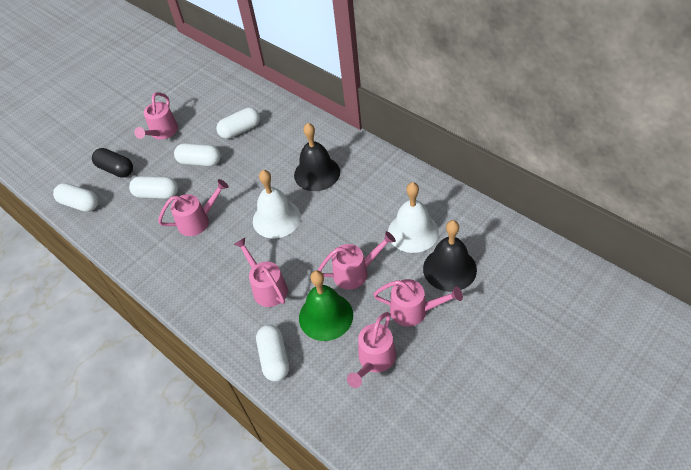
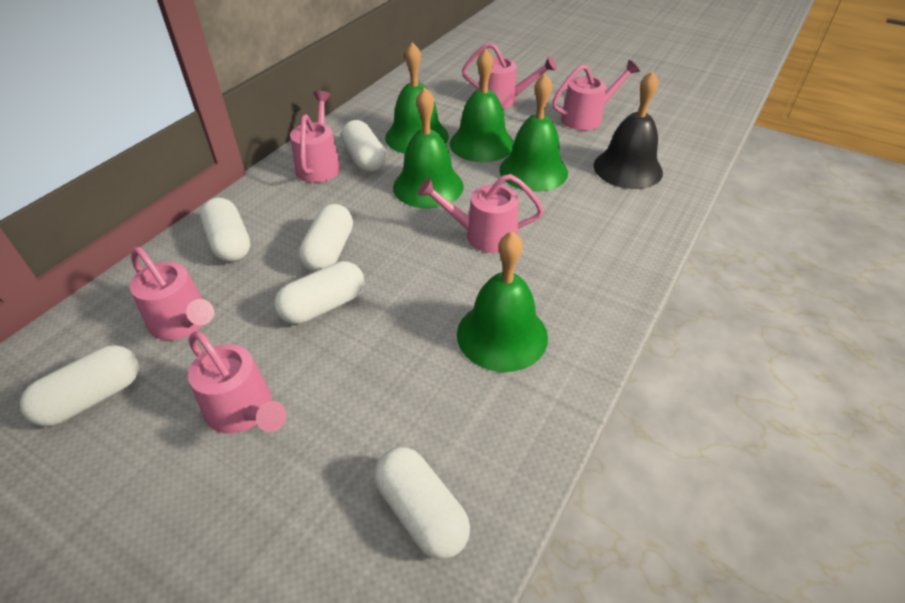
black bell: 2 -> 1
black capsule: 1 -> 0
green bell: 1 -> 5
white bell: 2 -> 0
white capsule: 5 -> 6

